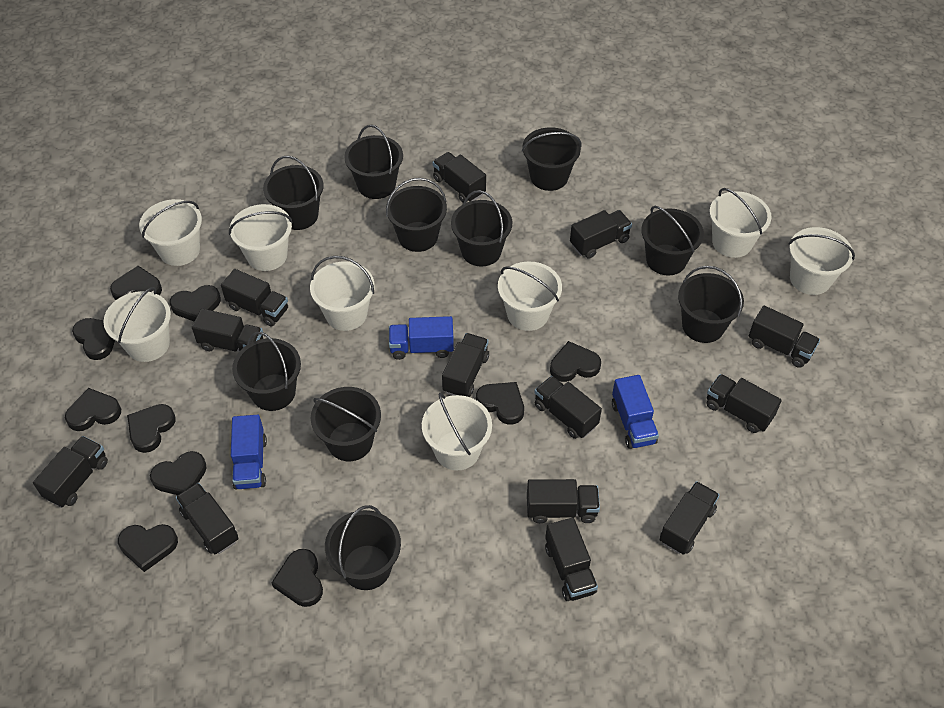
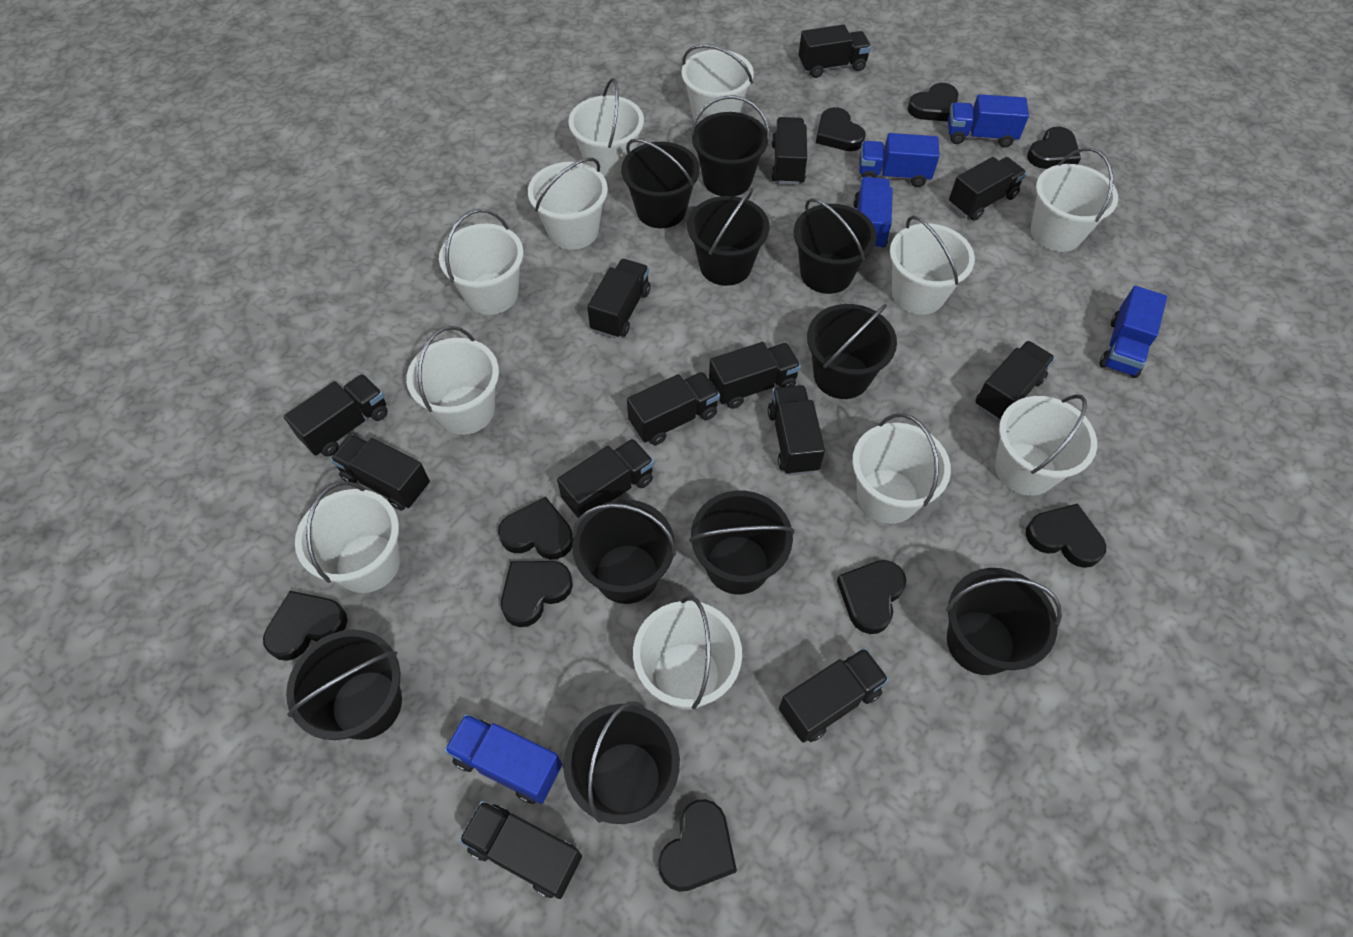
black heart: 10 -> 9
blue truck: 3 -> 5
white bucket: 8 -> 11

